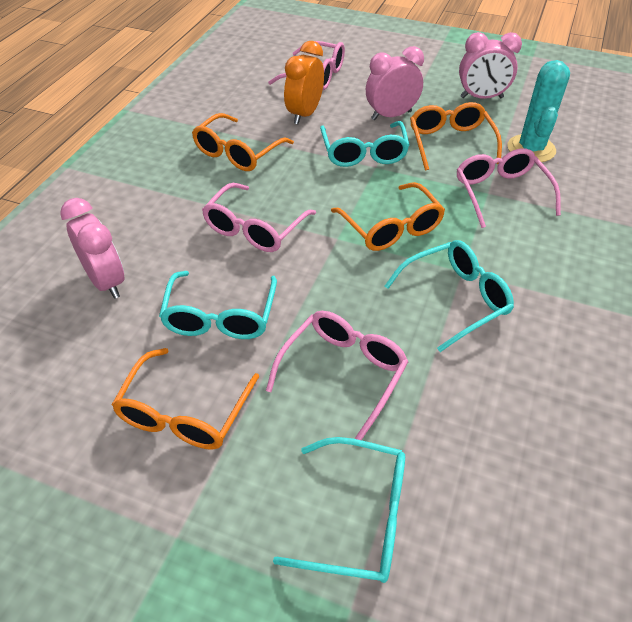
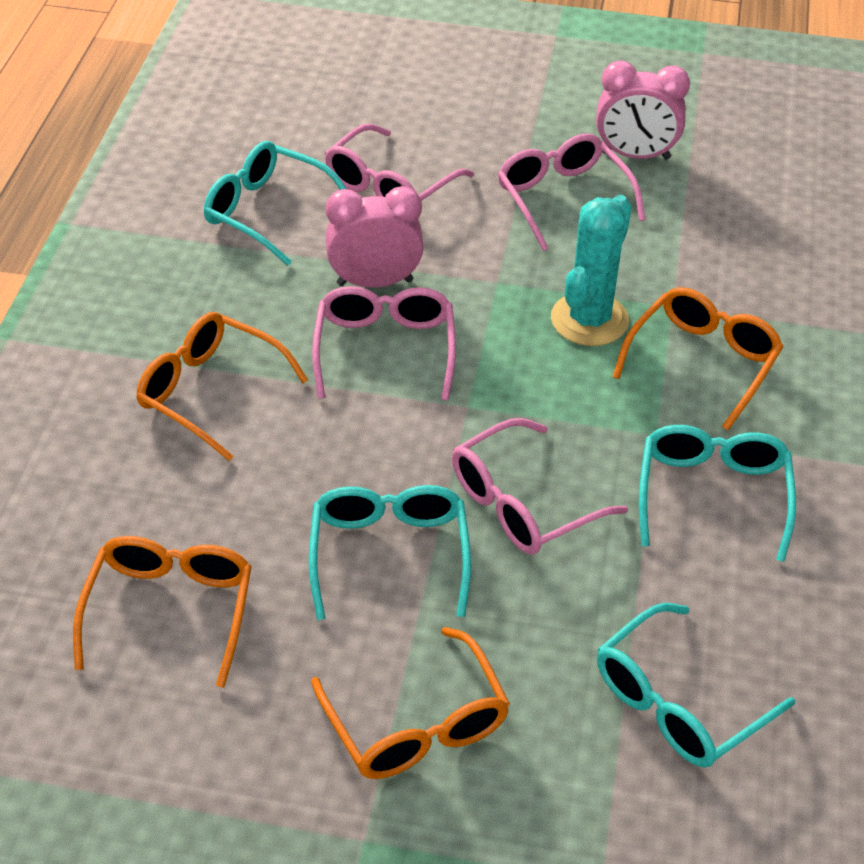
orange clock: 1 -> 0
pink clock: 3 -> 2

